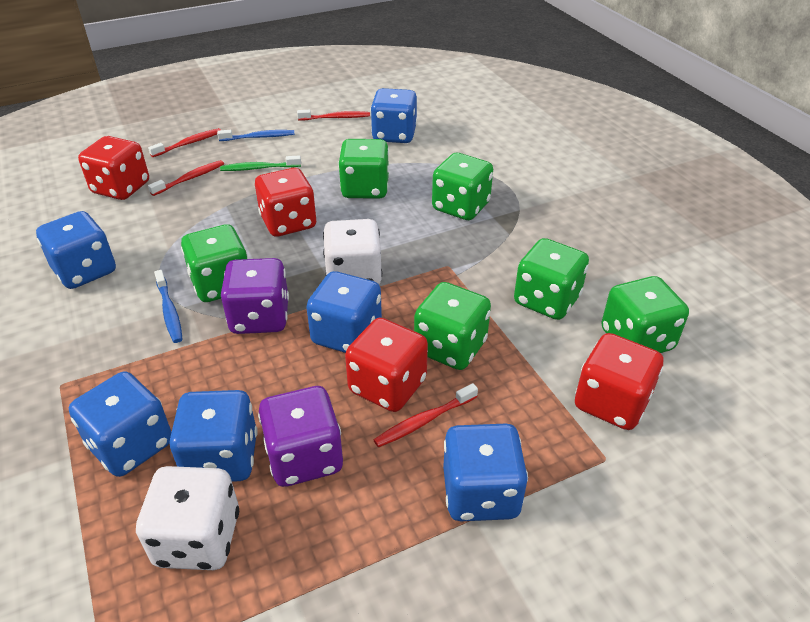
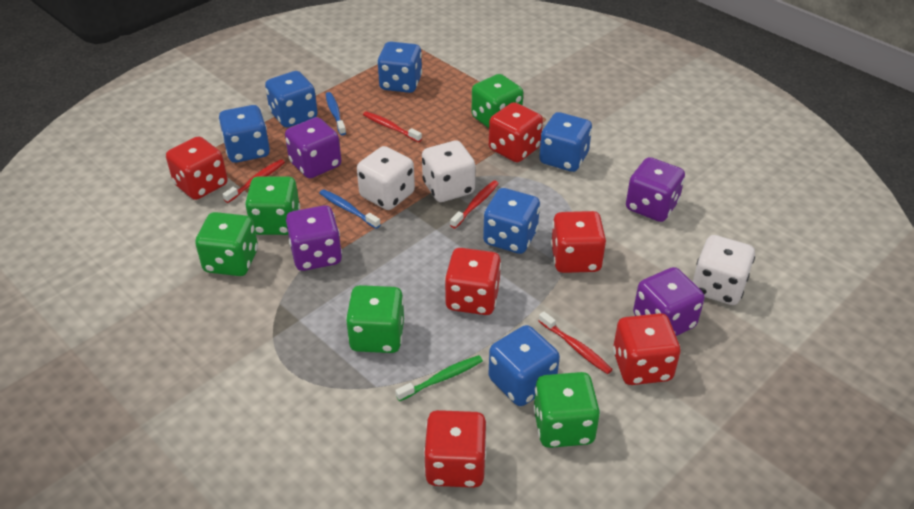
green dice: 6 -> 5
purple dice: 2 -> 4
red dice: 4 -> 6
white dice: 2 -> 3

